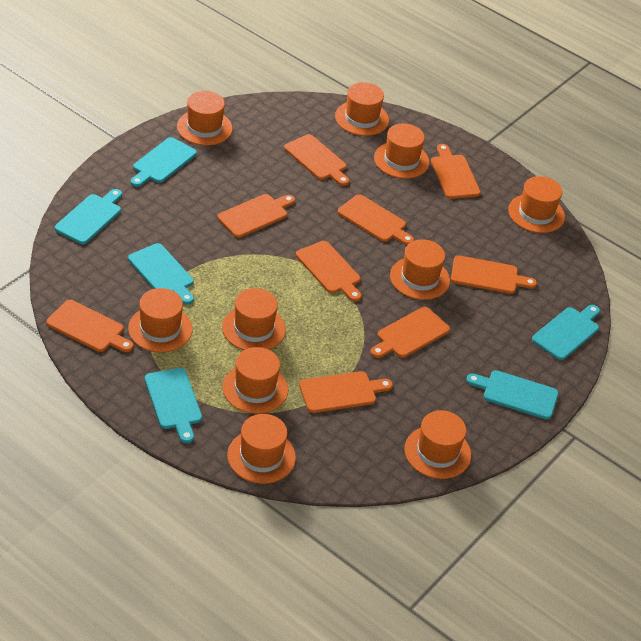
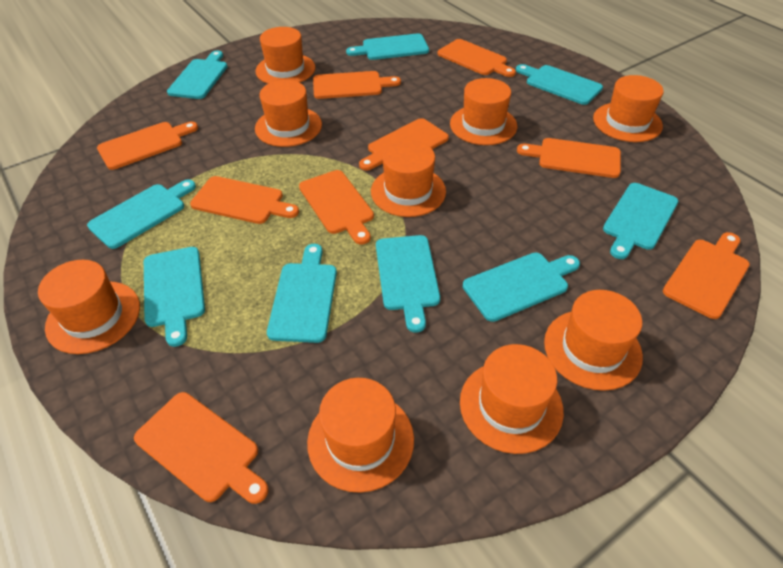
orange hat: 10 -> 9
turquoise cutting board: 6 -> 9

